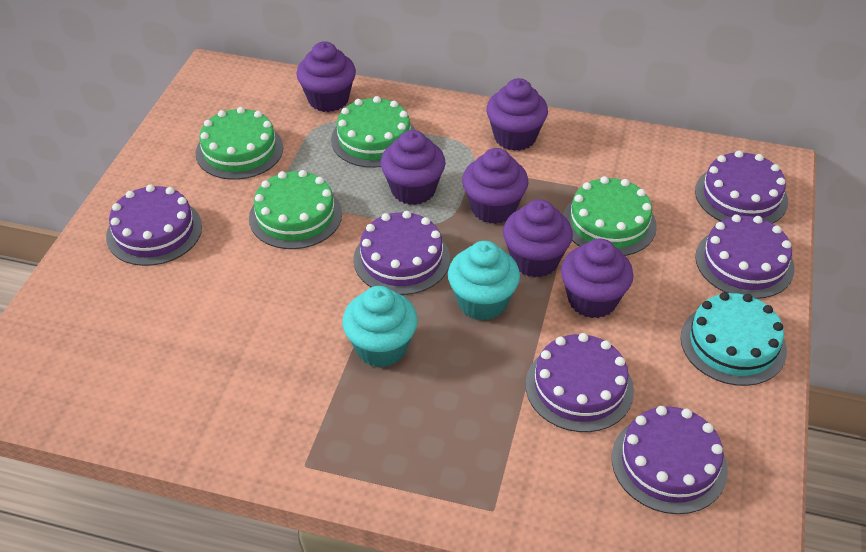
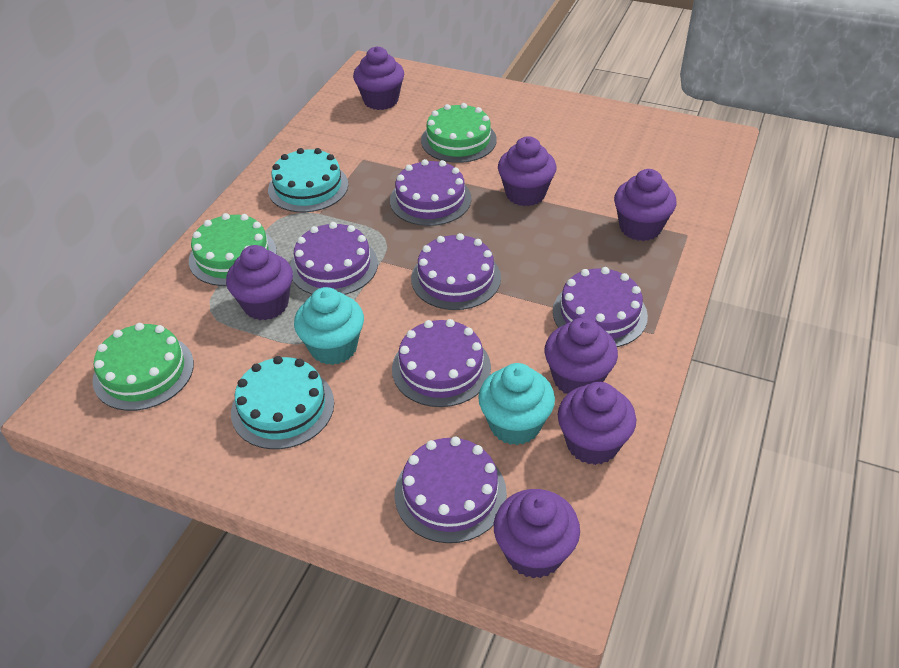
green cake: 4 -> 3
purple cupcake: 6 -> 7
turquoise cake: 1 -> 2

